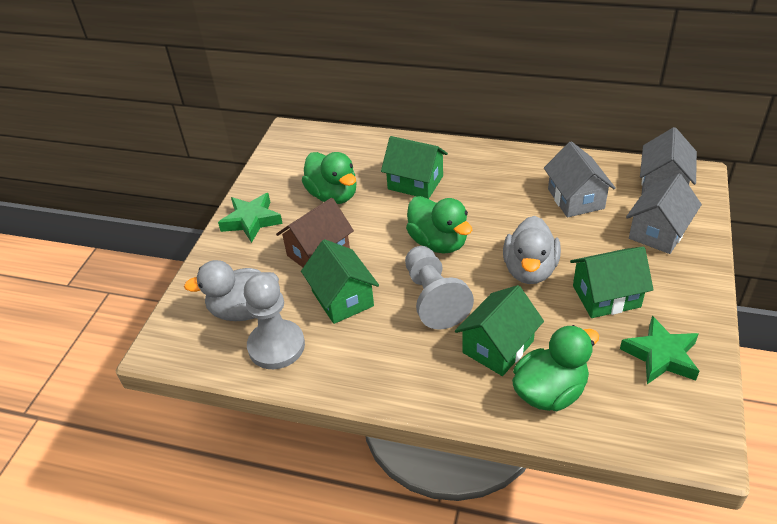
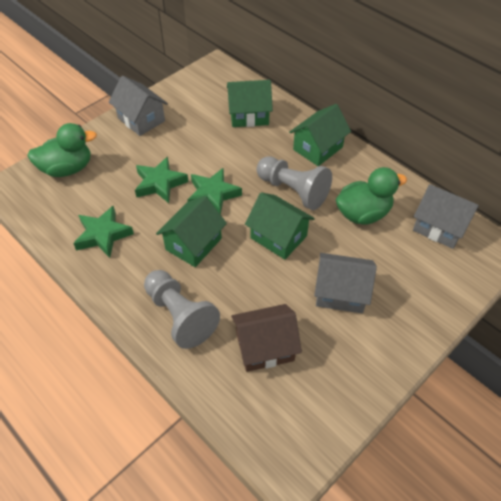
green duck: 3 -> 2
green star: 2 -> 3
grey duck: 2 -> 0

